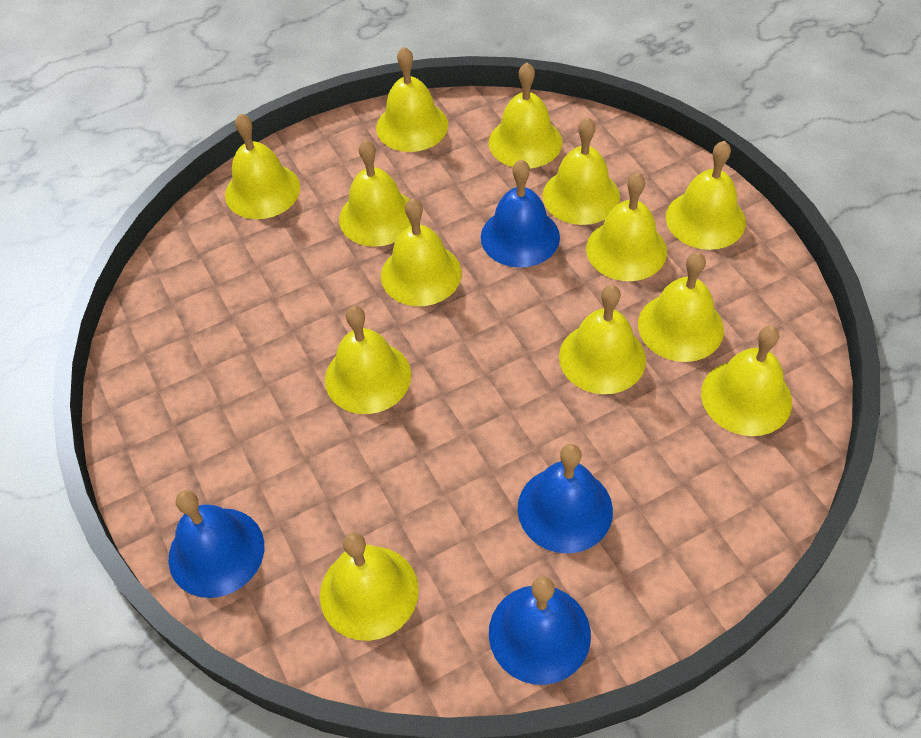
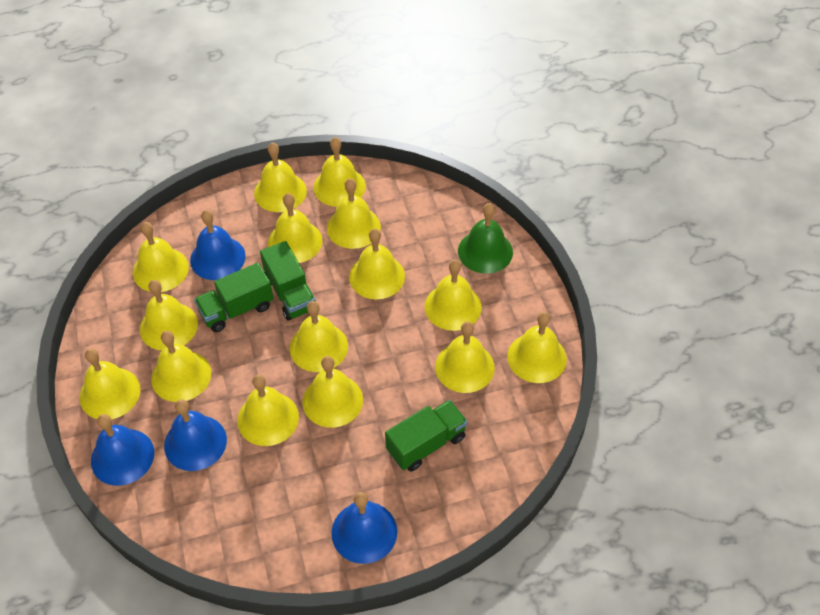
green bell: 0 -> 1
green truck: 0 -> 3
yellow bell: 13 -> 15

